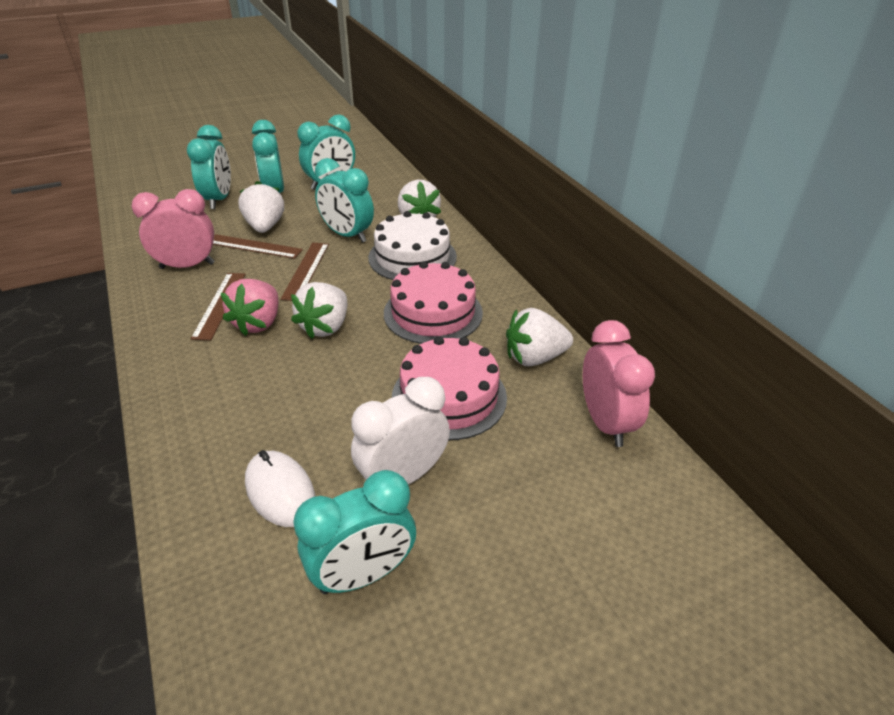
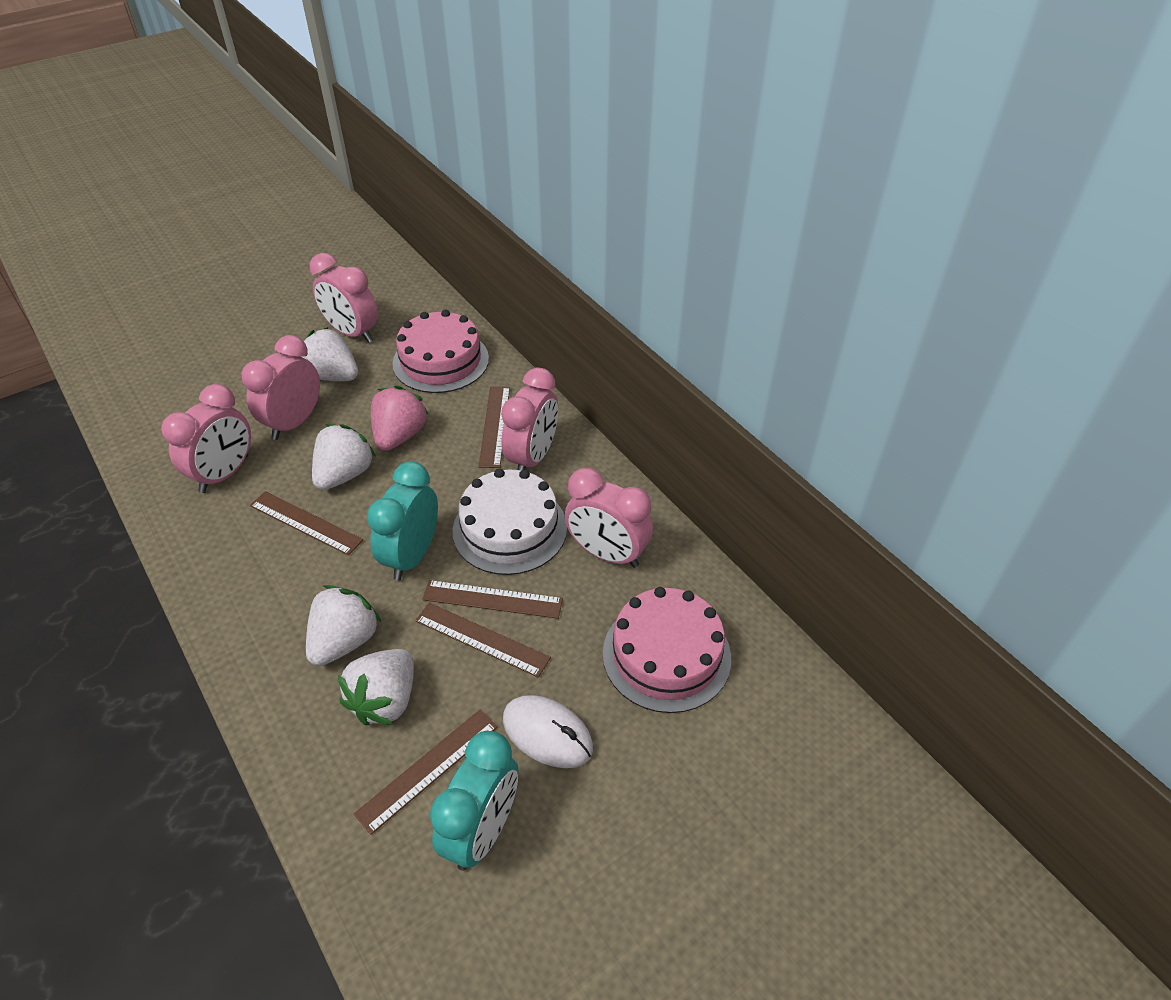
brown ruler: 3 -> 5
pink clock: 2 -> 5
turquoise clock: 5 -> 2
white clock: 1 -> 0

